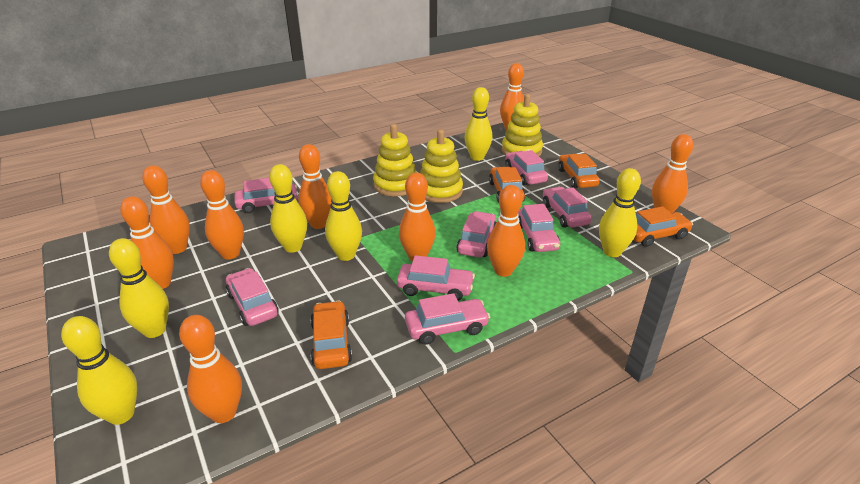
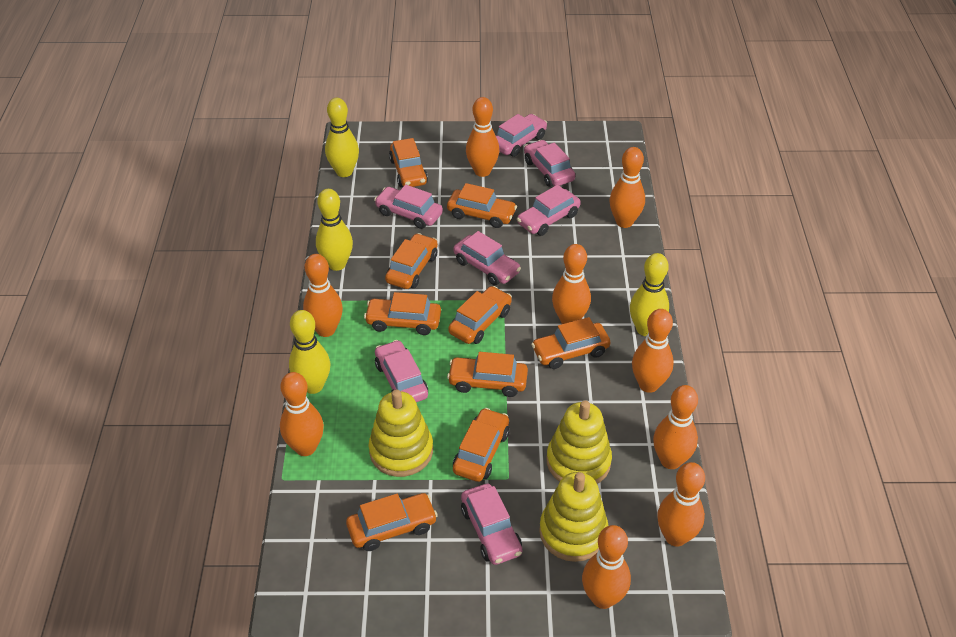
orange car: 4 -> 9
pink car: 8 -> 7
yellow bowling pin: 6 -> 4

